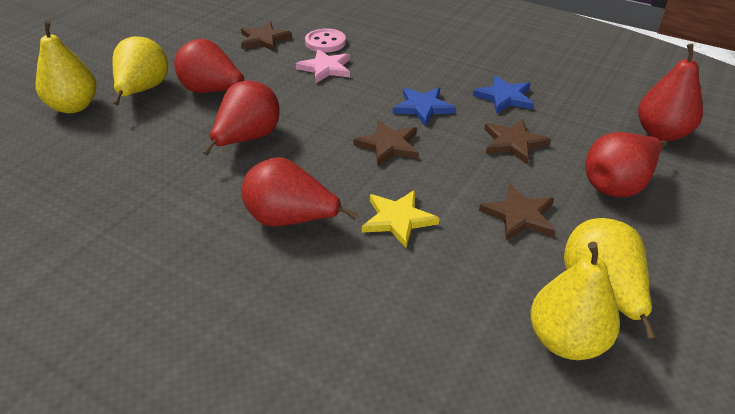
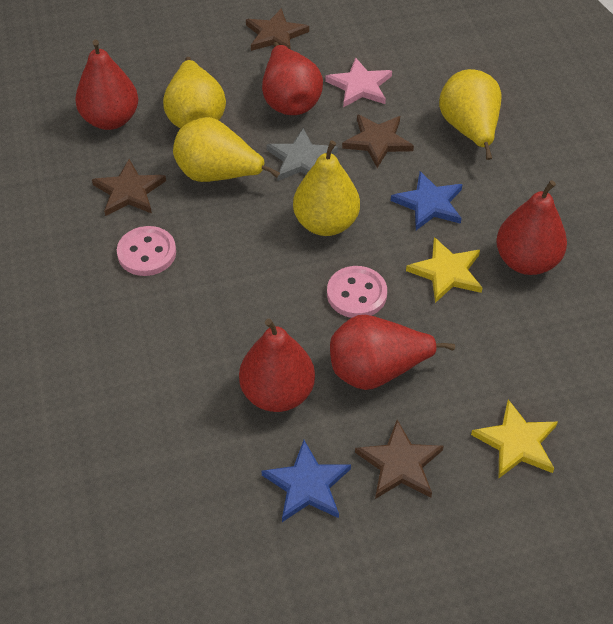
grey star: 0 -> 1
pink button: 1 -> 2
yellow star: 1 -> 2

